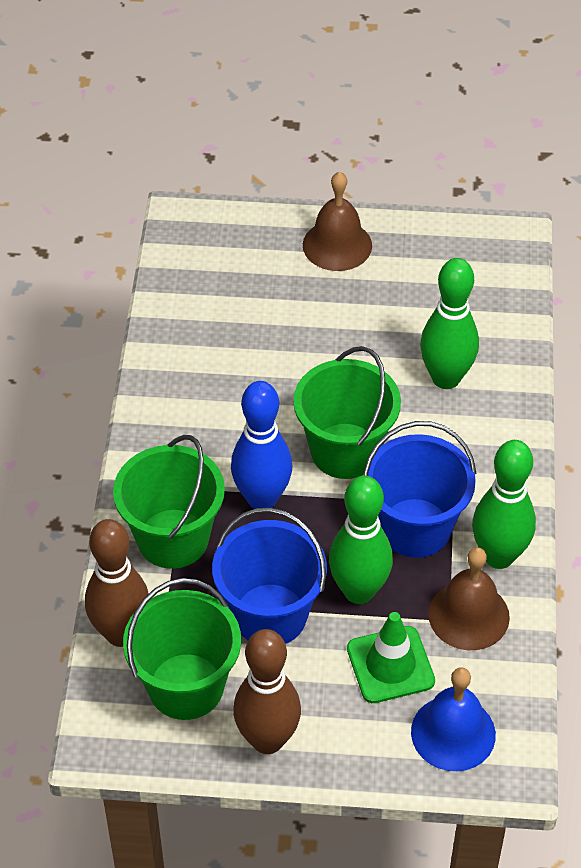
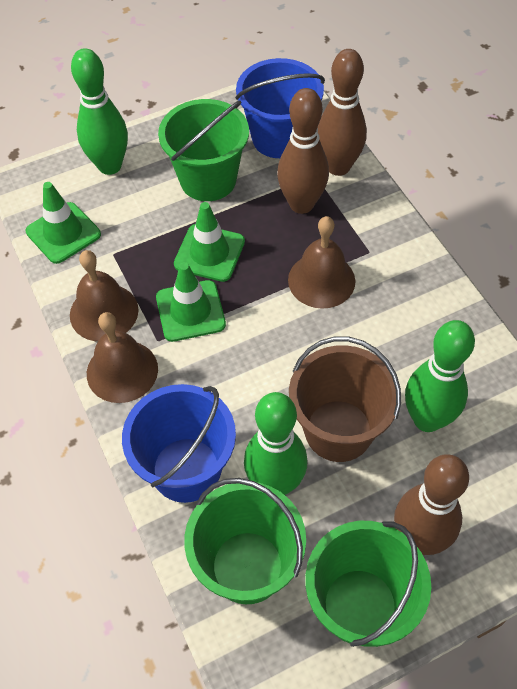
blue bell: 1 -> 0
blue bowling pin: 1 -> 0
brown bell: 2 -> 3
brown bowling pin: 2 -> 3
brown bucket: 0 -> 1
green traffic cone: 1 -> 3

